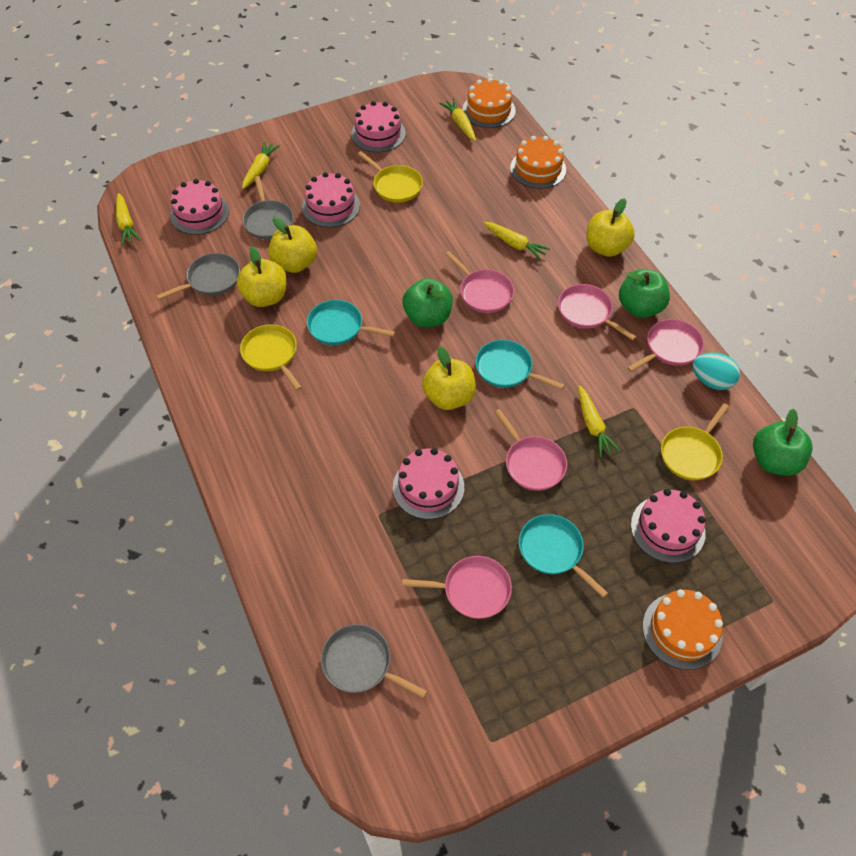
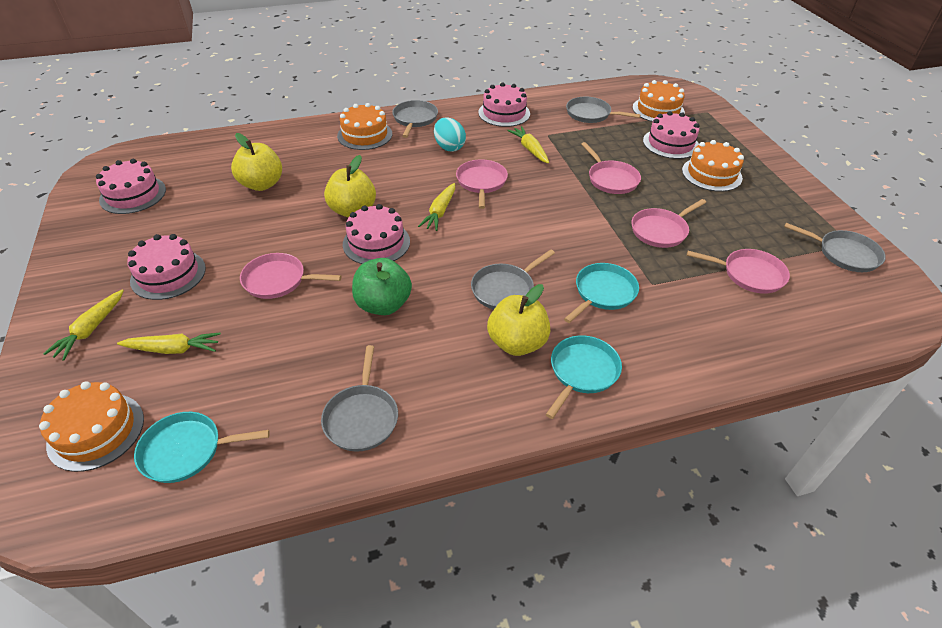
green apple: 3 -> 1
grey pan: 3 -> 5
orange cake: 3 -> 4
yellow apple: 4 -> 3
yellow carrot: 5 -> 4
yellow pan: 3 -> 0

